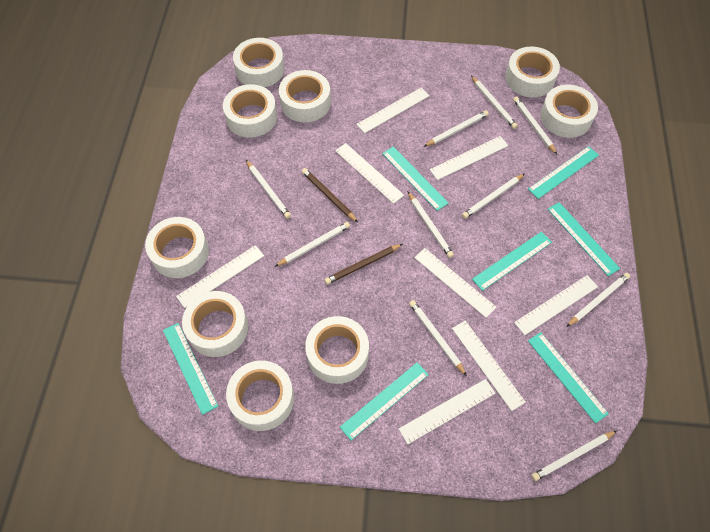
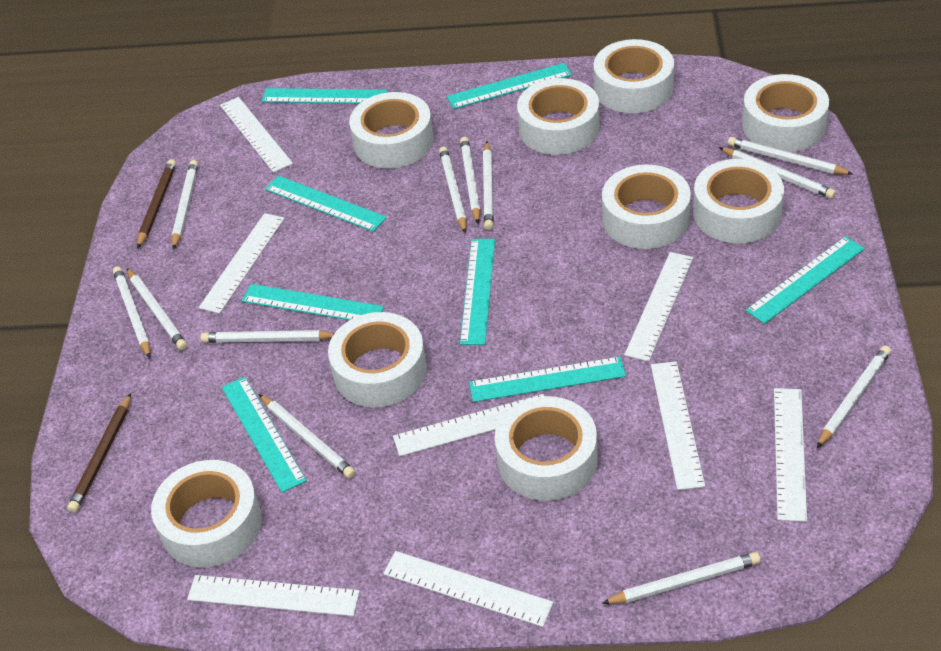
turquoise ruler: 7 -> 8
white pencil: 10 -> 12

